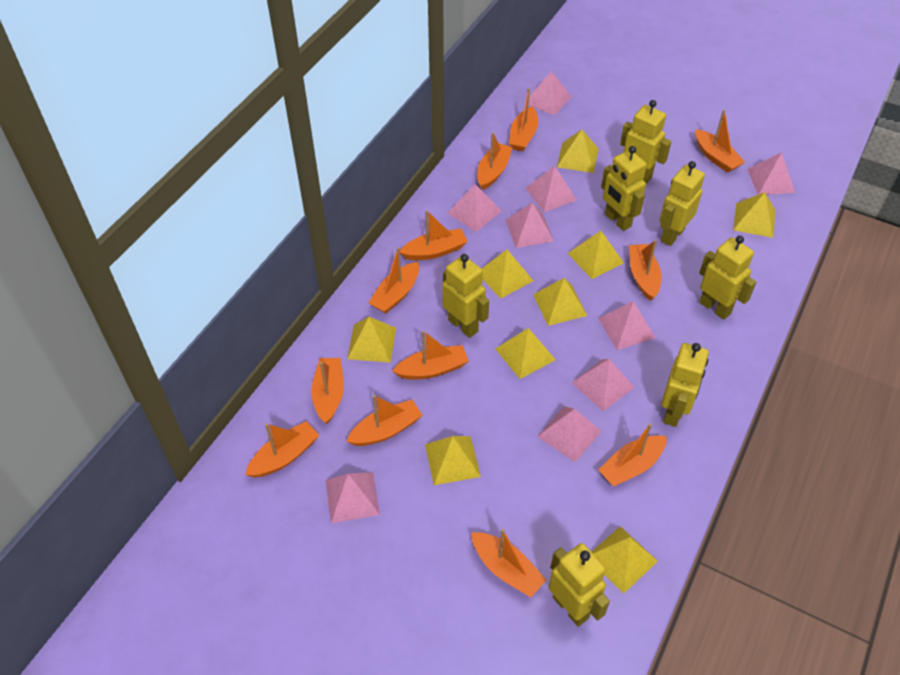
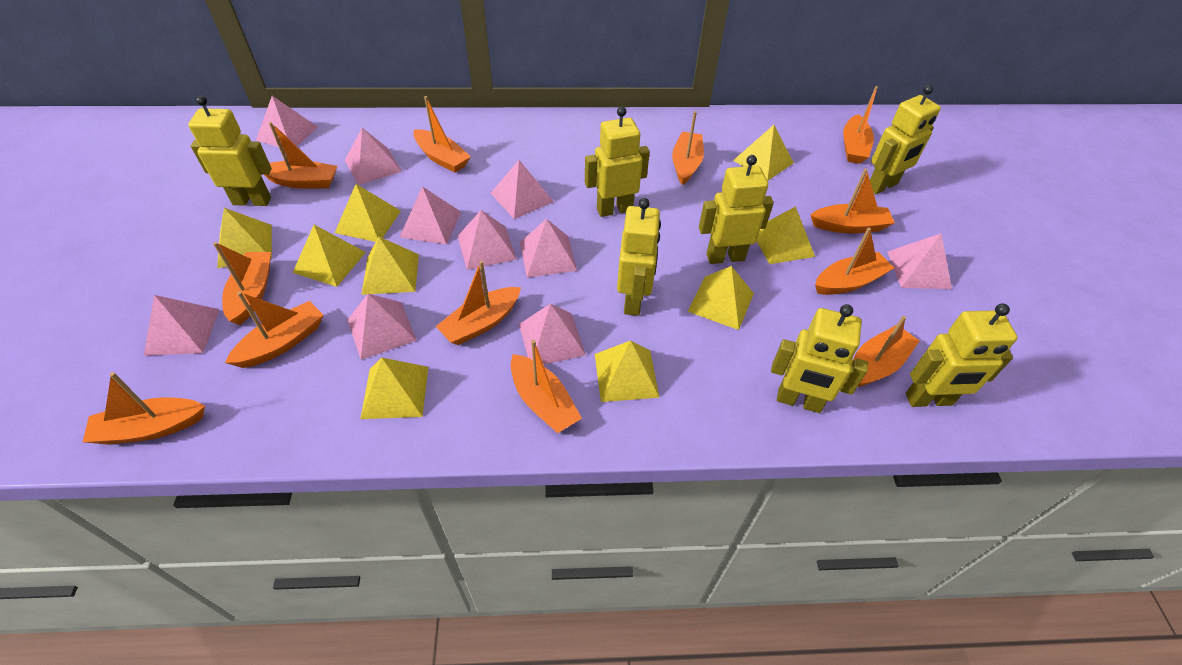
pink pyramid: 9 -> 10

